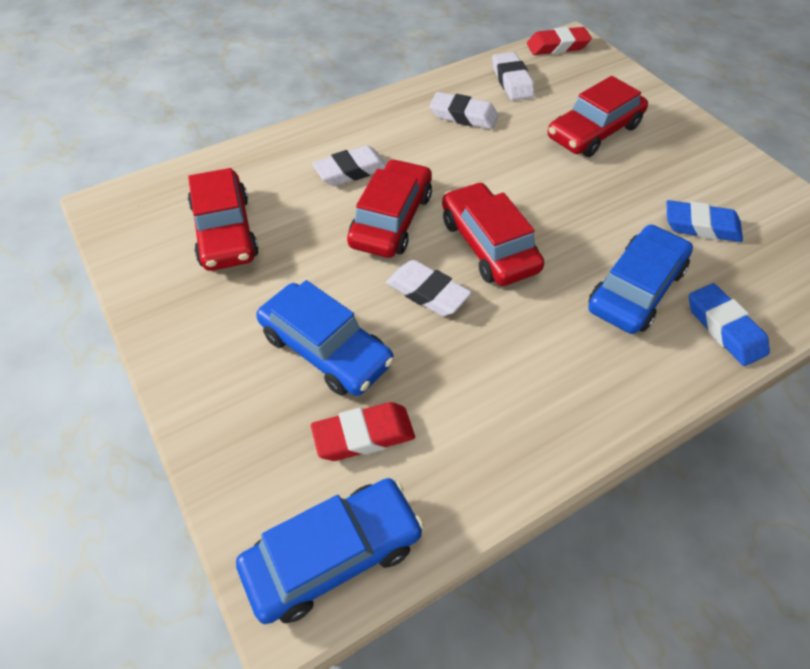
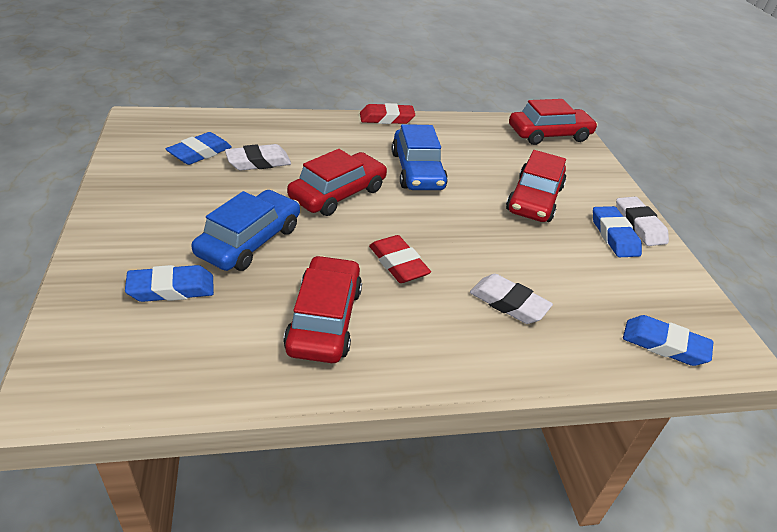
blue car: 3 -> 2
blue eraser: 2 -> 4
white eraser: 4 -> 3

